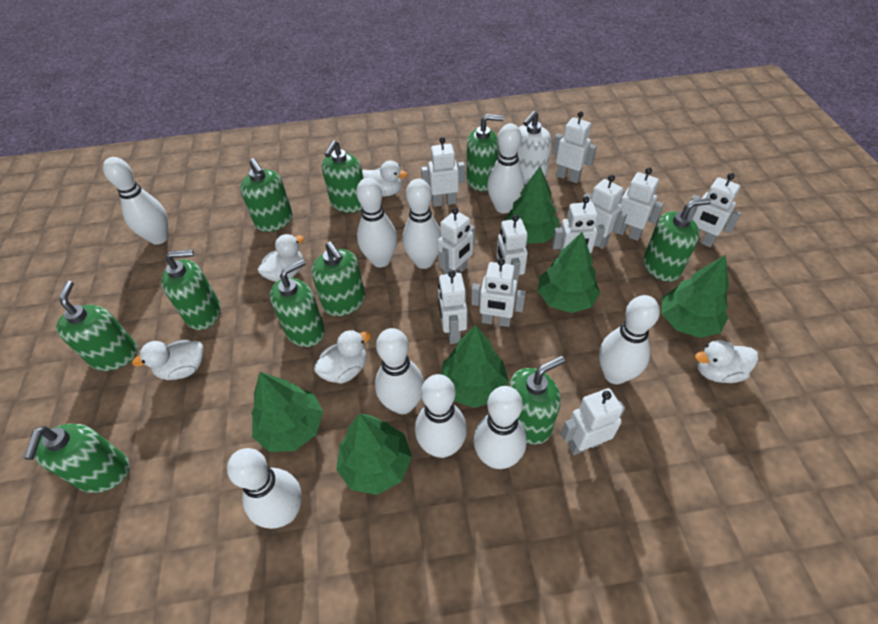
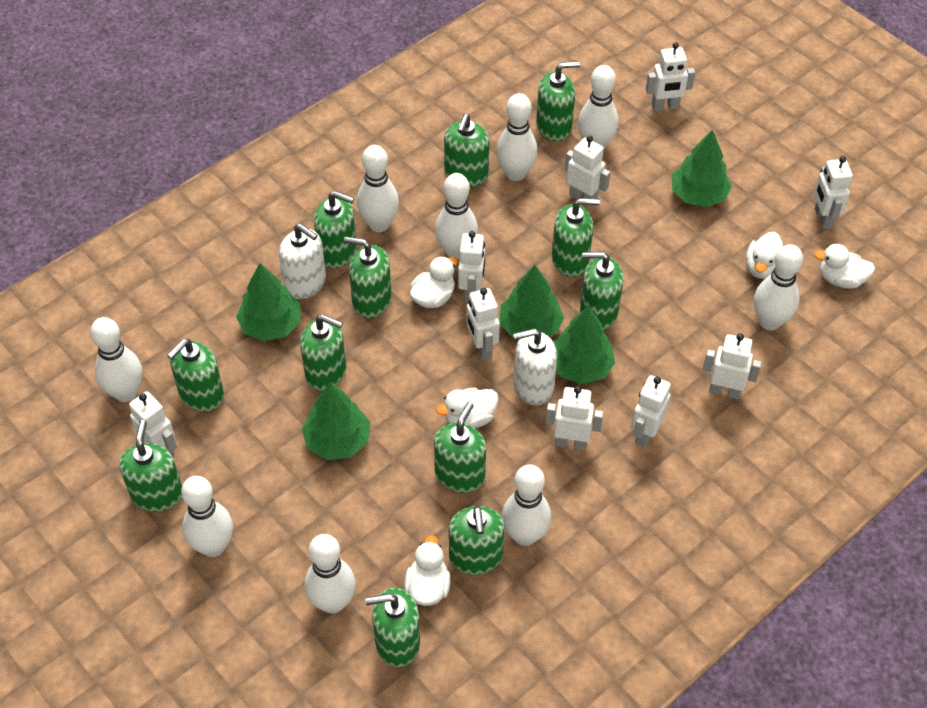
green soap dispenser: 10 -> 12
green tree: 6 -> 5
white robot: 11 -> 9
white soap dispenser: 1 -> 2

